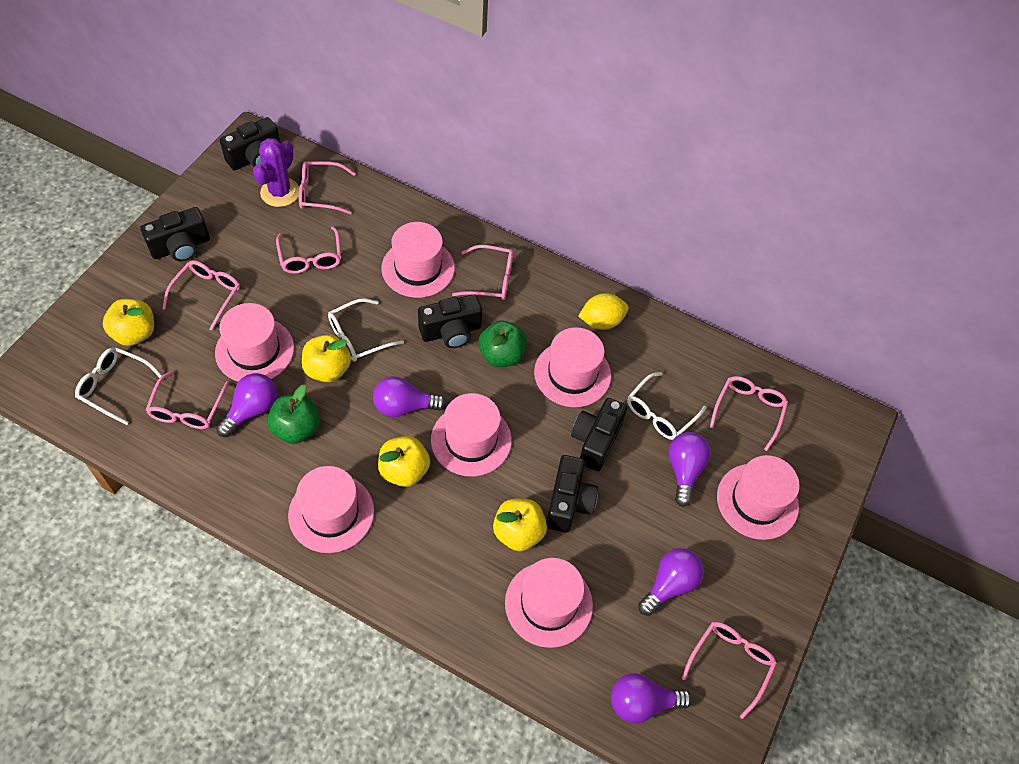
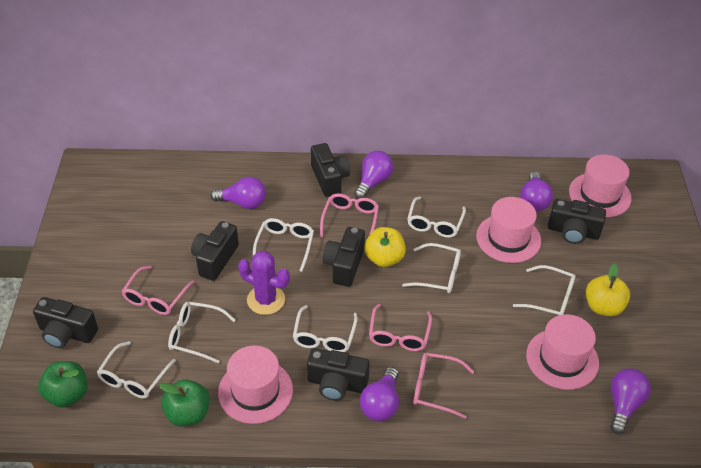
black camera: 5 -> 6
pink glasses: 7 -> 4
pink hat: 7 -> 4
white glasses: 3 -> 7
yellow apple: 4 -> 2
yellow lemon: 1 -> 0

